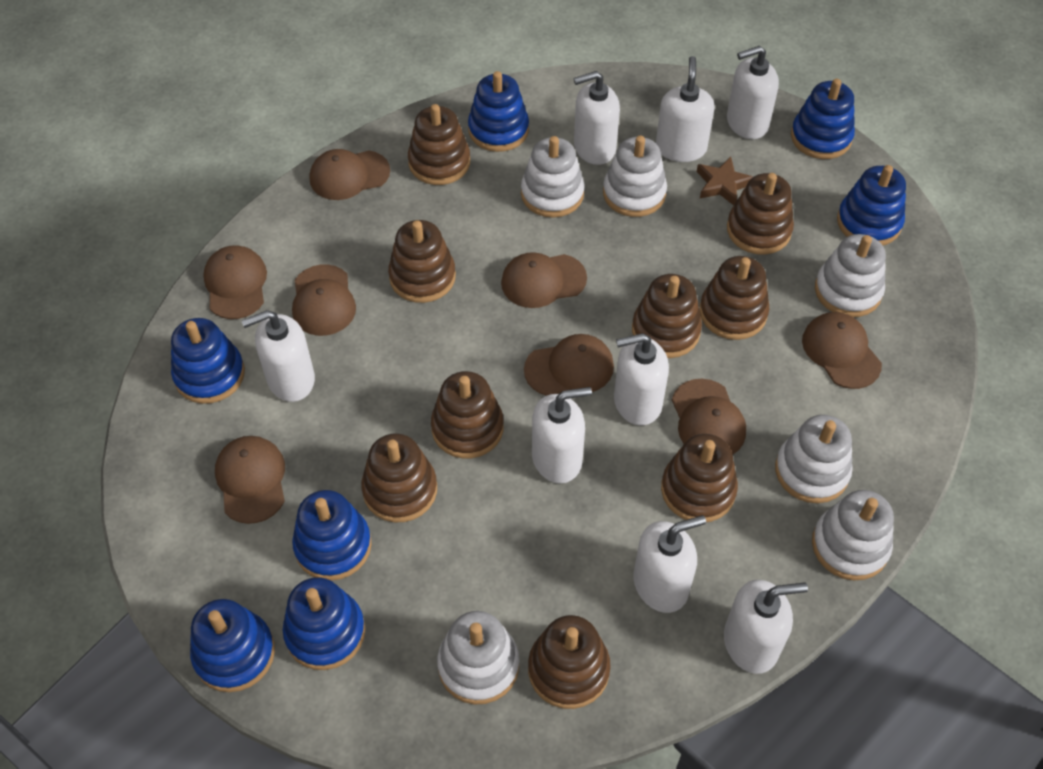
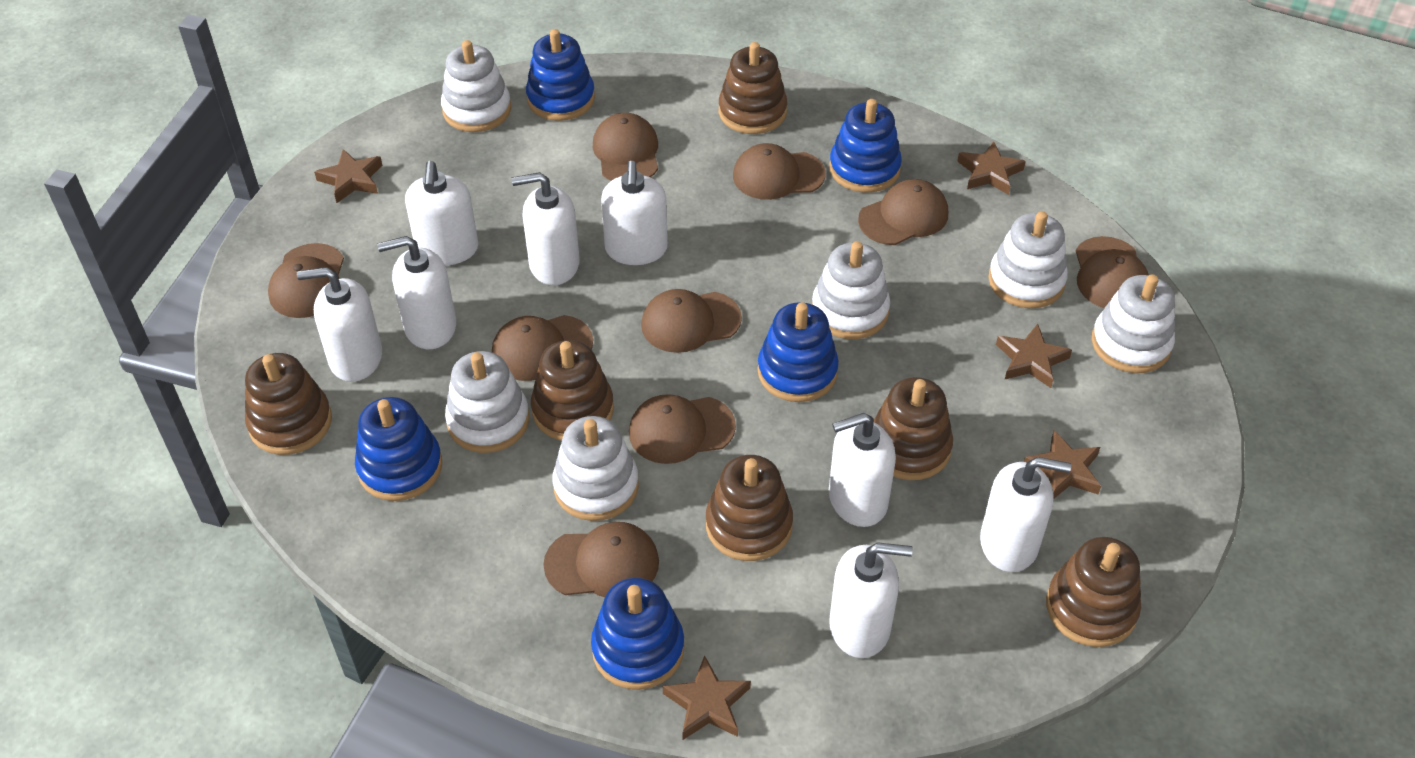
blue stacking toy: 7 -> 5
brown cap: 8 -> 9
brown stacking toy: 9 -> 6
brown star: 1 -> 5

